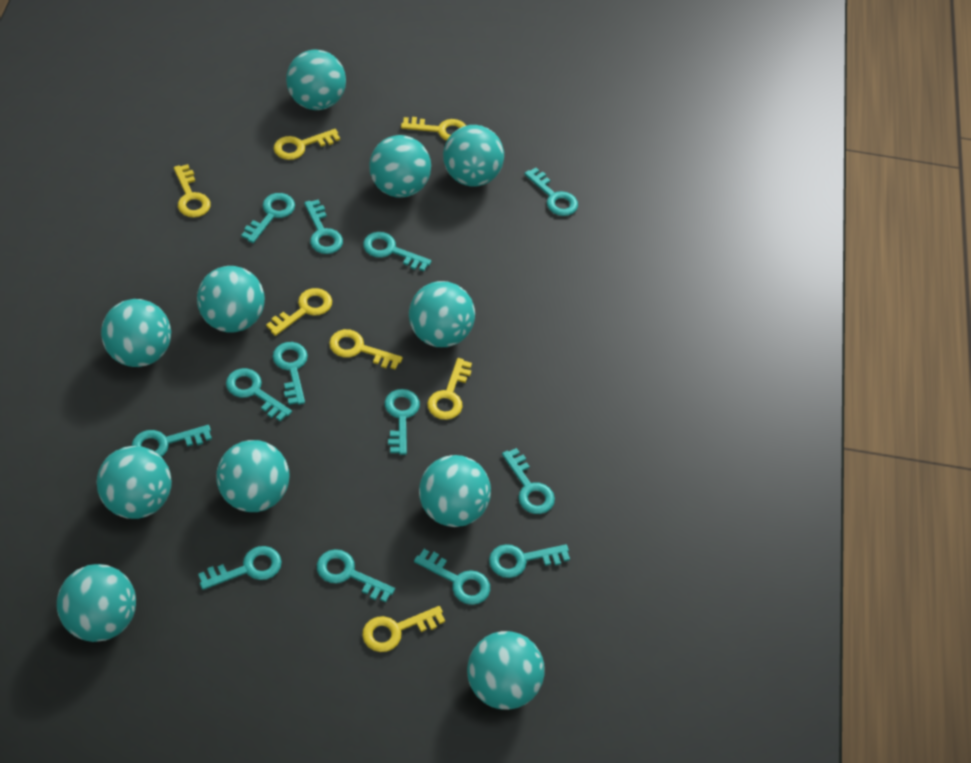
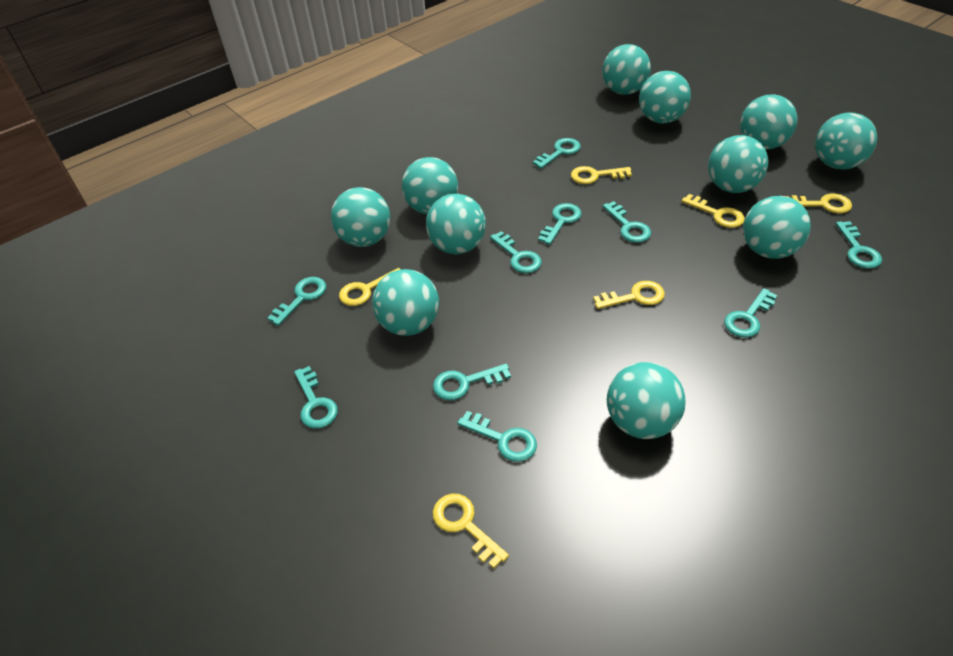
turquoise key: 13 -> 10
yellow key: 7 -> 6

